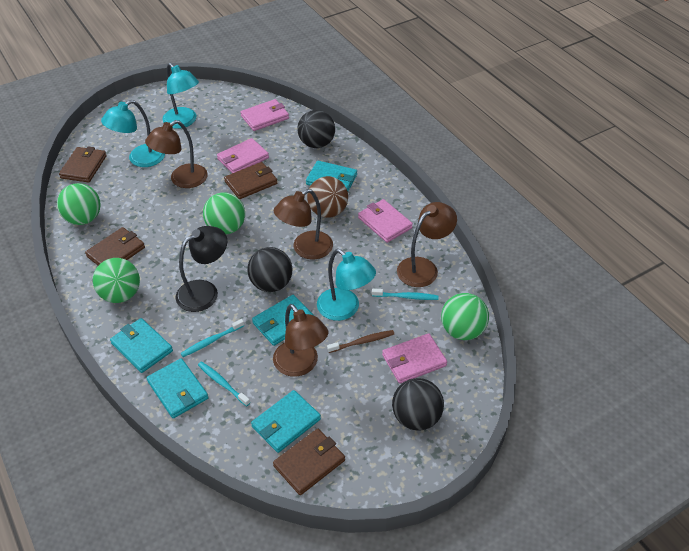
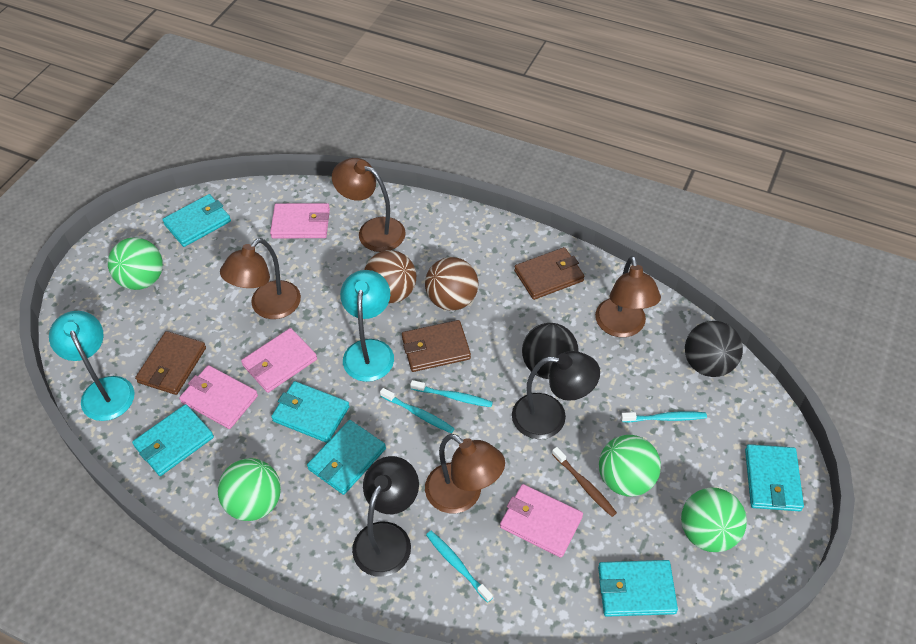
black ball: 3 -> 2
black lamp: 1 -> 2
brown ball: 1 -> 2
brown wallet: 4 -> 3
turquoise lamp: 3 -> 2
turquoise toothbrush: 3 -> 4
turquoise wallet: 5 -> 6

